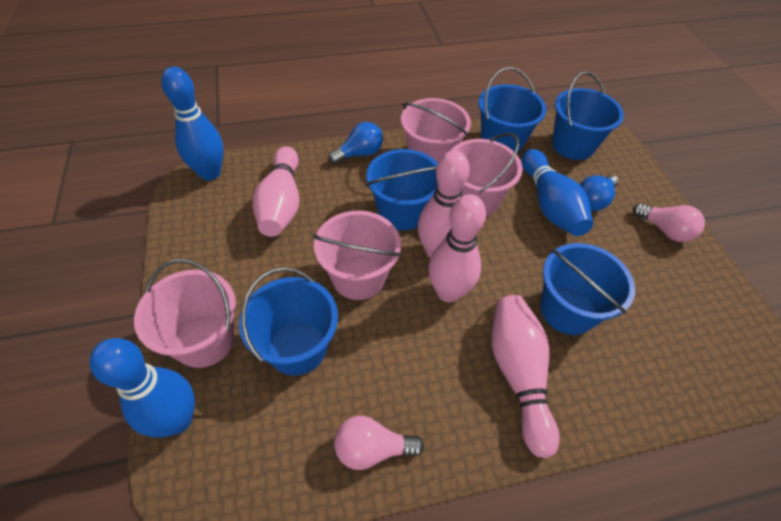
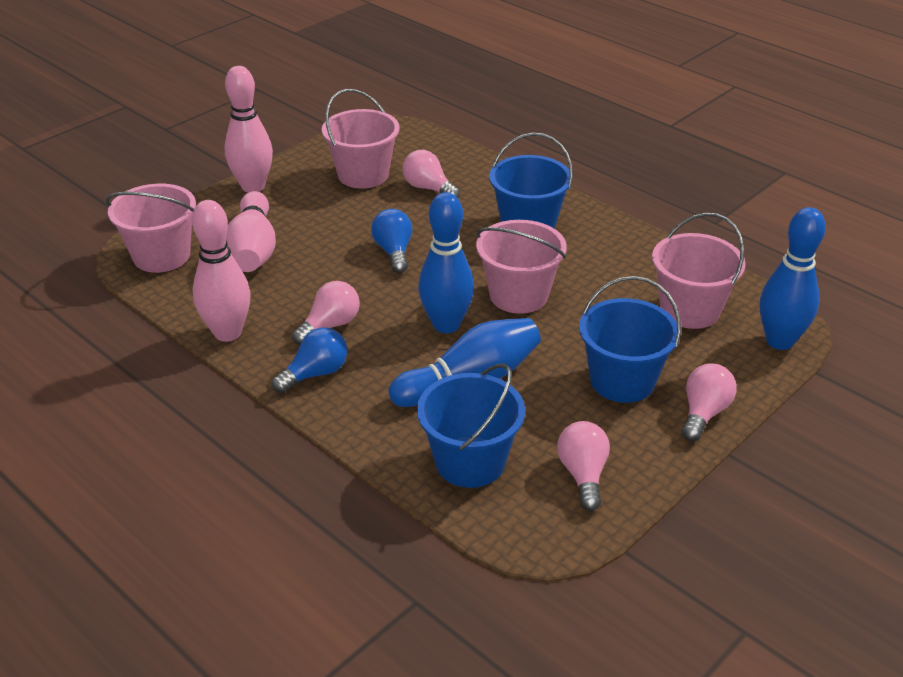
blue bucket: 5 -> 3
pink bowling pin: 4 -> 3
pink light bulb: 2 -> 4

